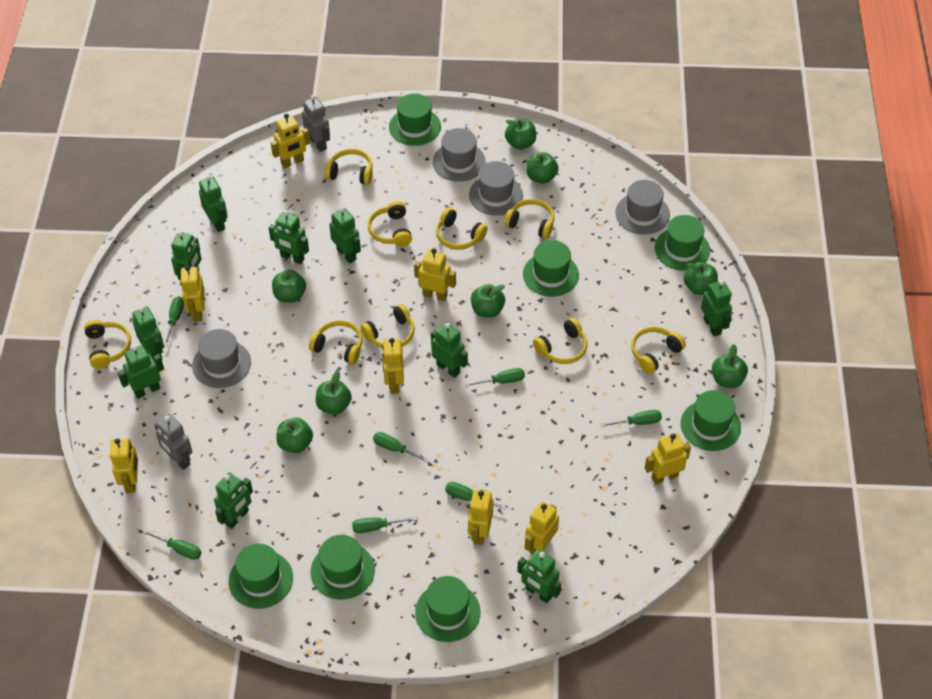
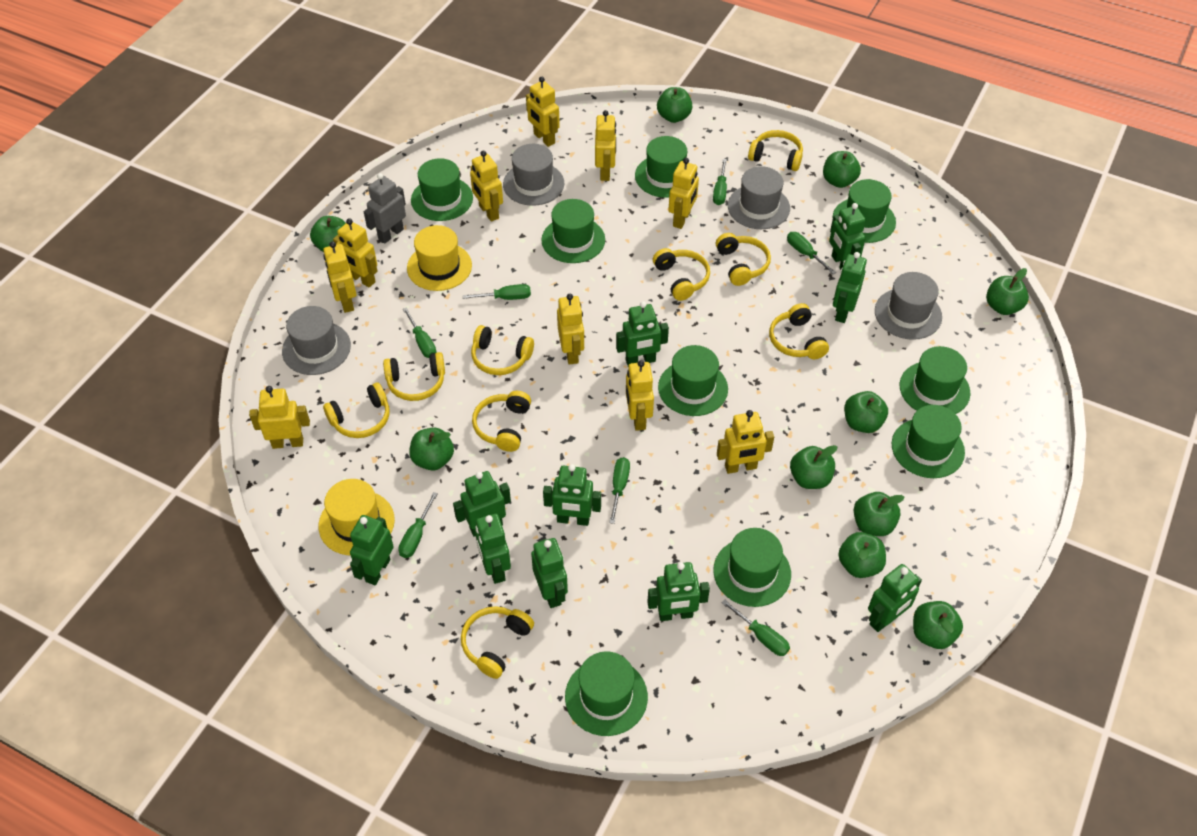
green apple: 8 -> 10
green hat: 7 -> 9
grey robot: 2 -> 1
yellow hat: 0 -> 2
yellow robot: 8 -> 10

